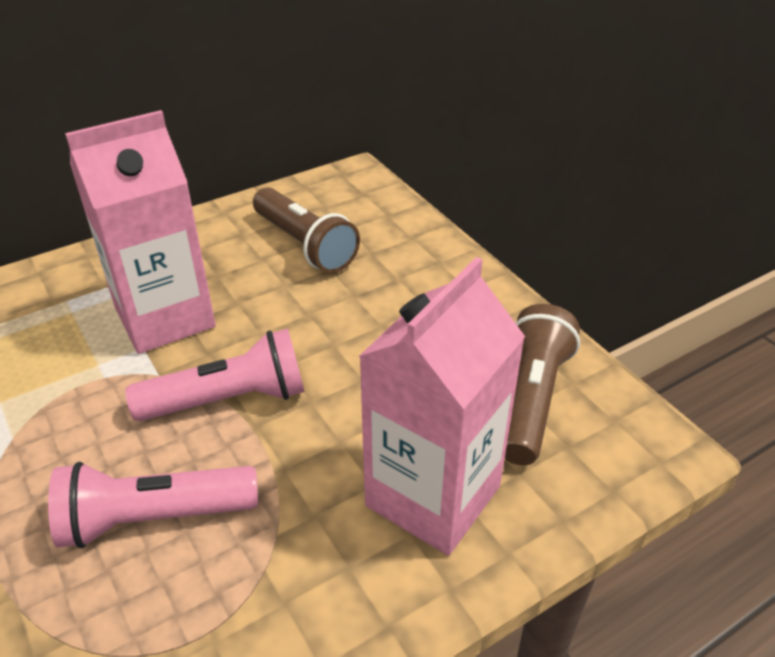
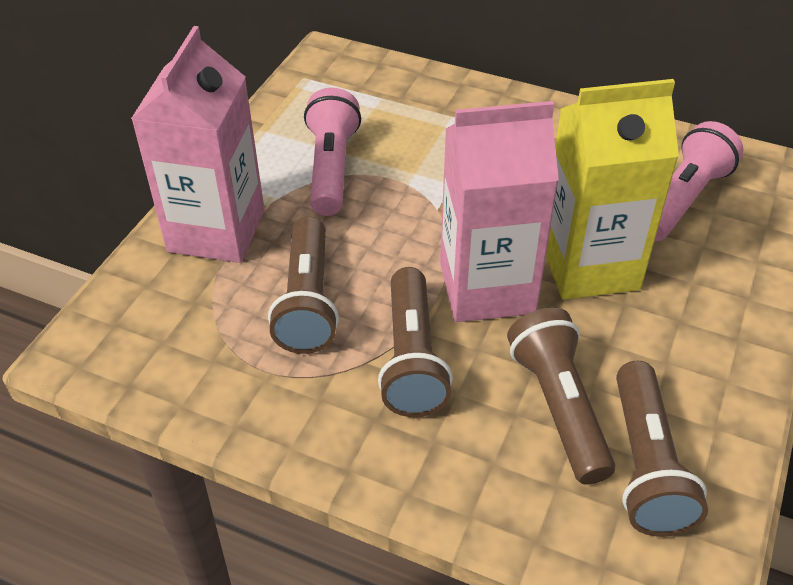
brown flashlight: 2 -> 4
yellow carton: 0 -> 1

